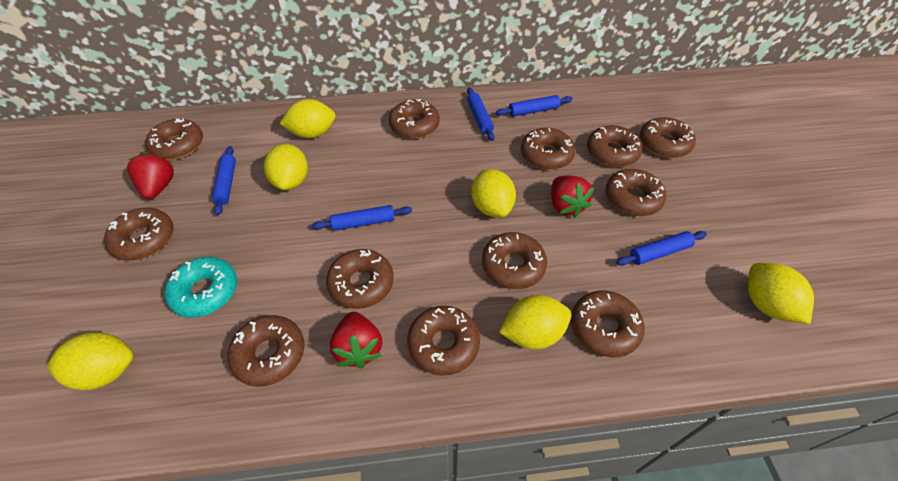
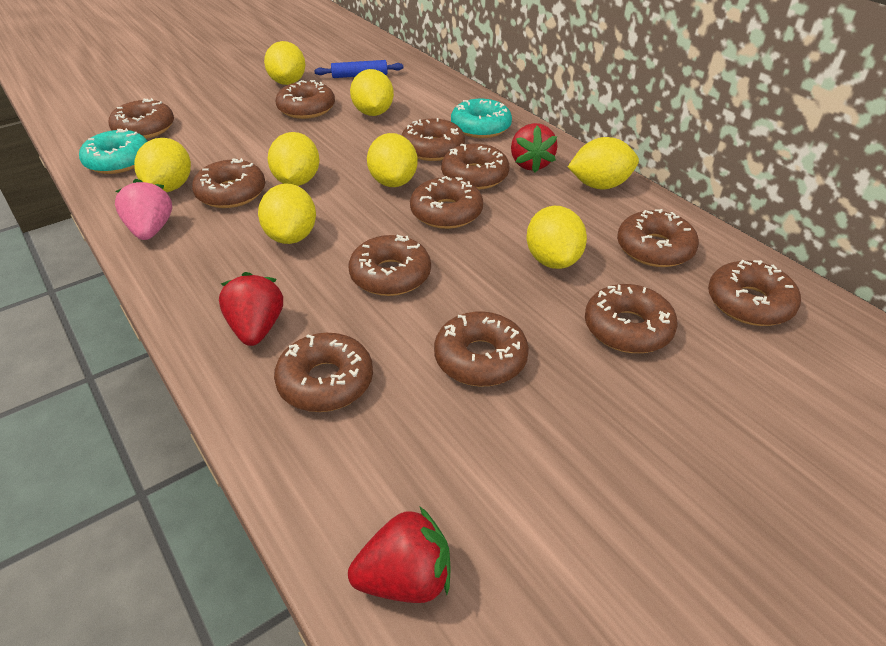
blue rolling pin: 5 -> 1
pink strawberry: 0 -> 1
turquoise donut: 1 -> 2
yellow lemon: 6 -> 8

